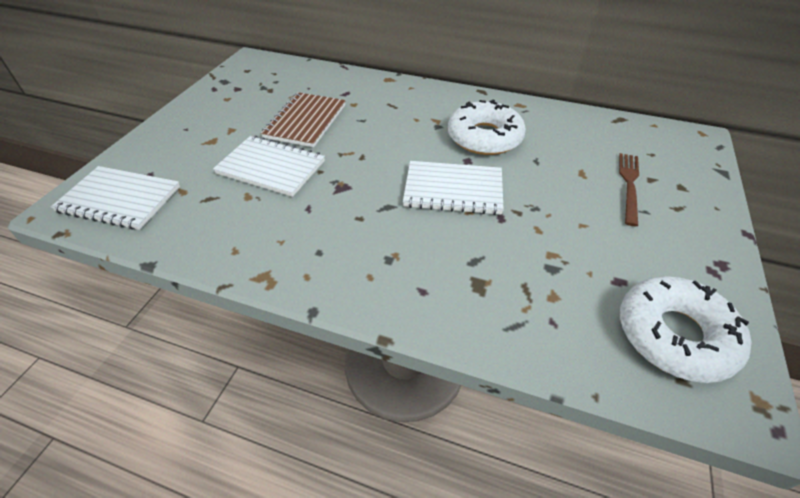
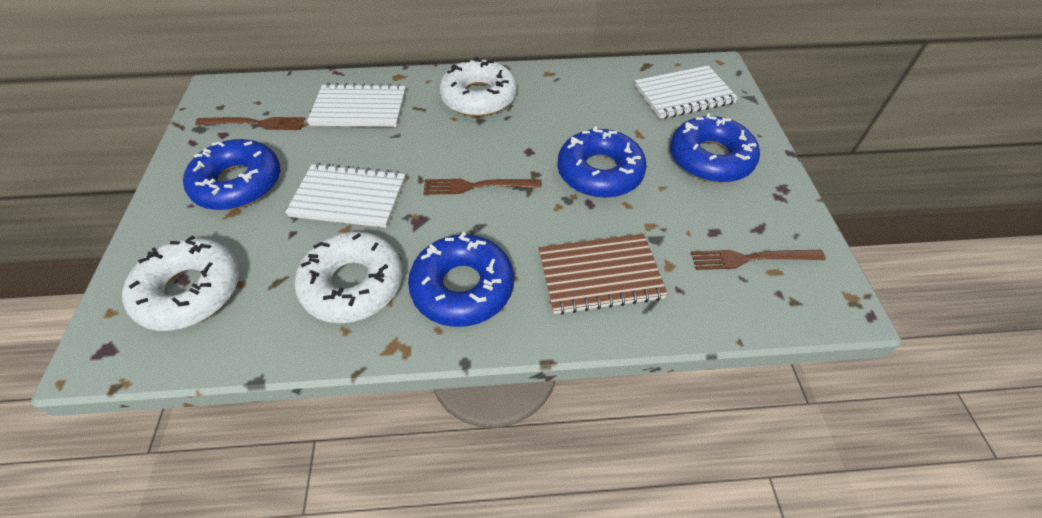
blue donut: 0 -> 4
brown fork: 1 -> 3
white donut: 2 -> 3

